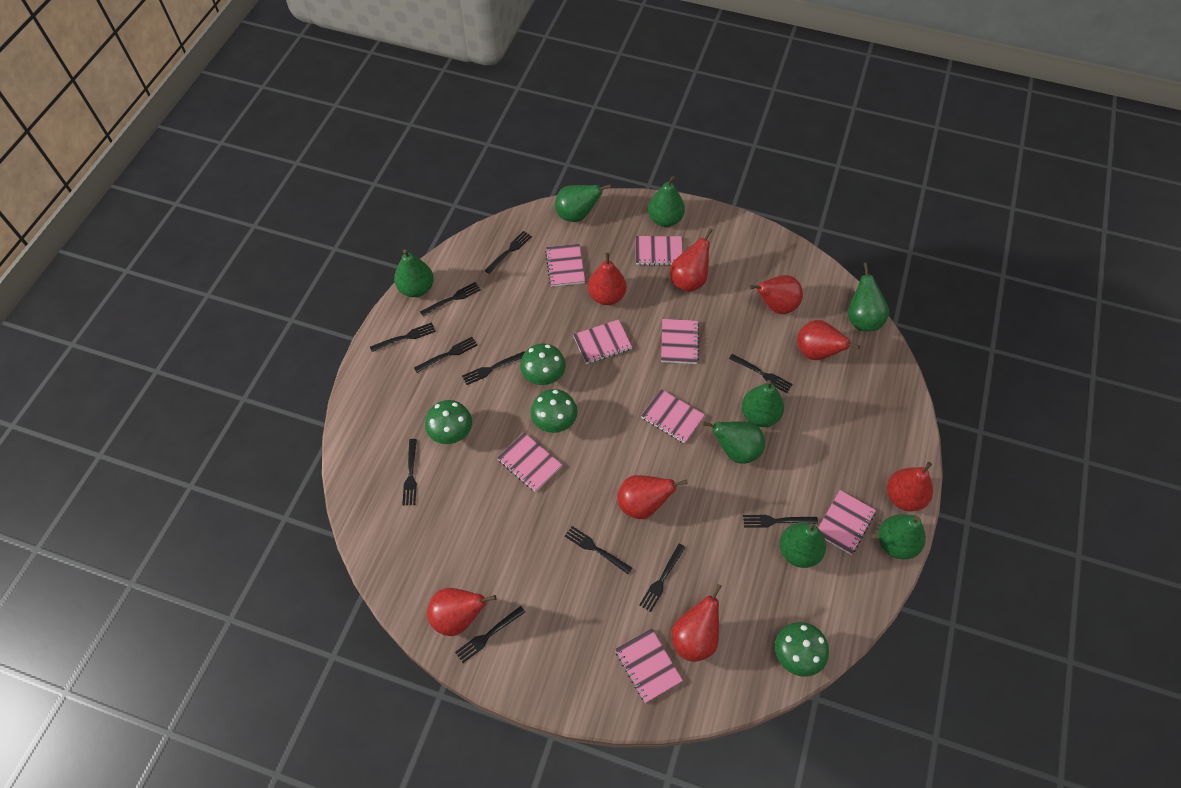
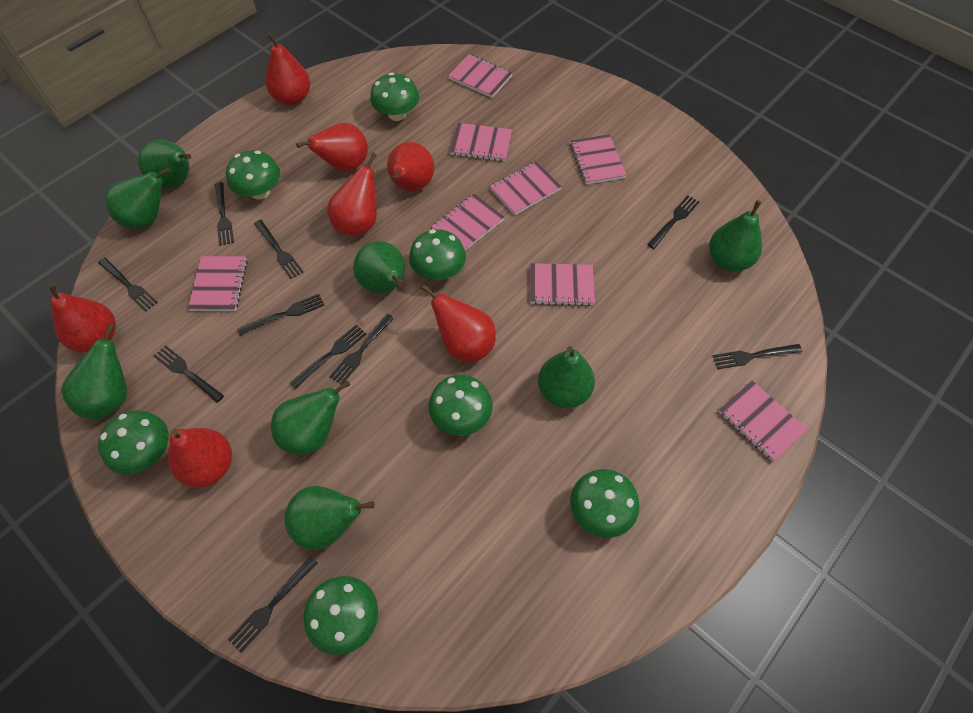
black fork: 11 -> 10
green mushroom: 4 -> 7
red pear: 8 -> 7

